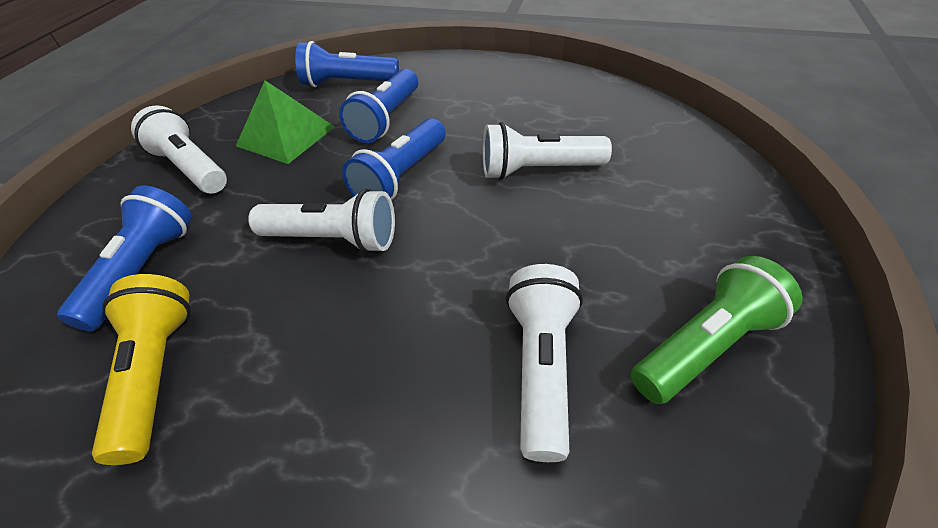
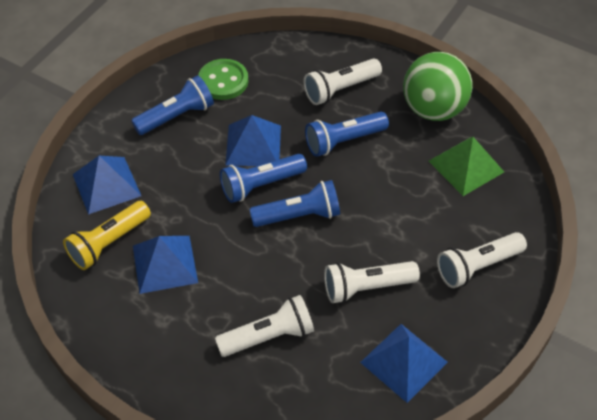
blue pyramid: 0 -> 4
green ball: 0 -> 1
green button: 0 -> 1
green flashlight: 1 -> 0

